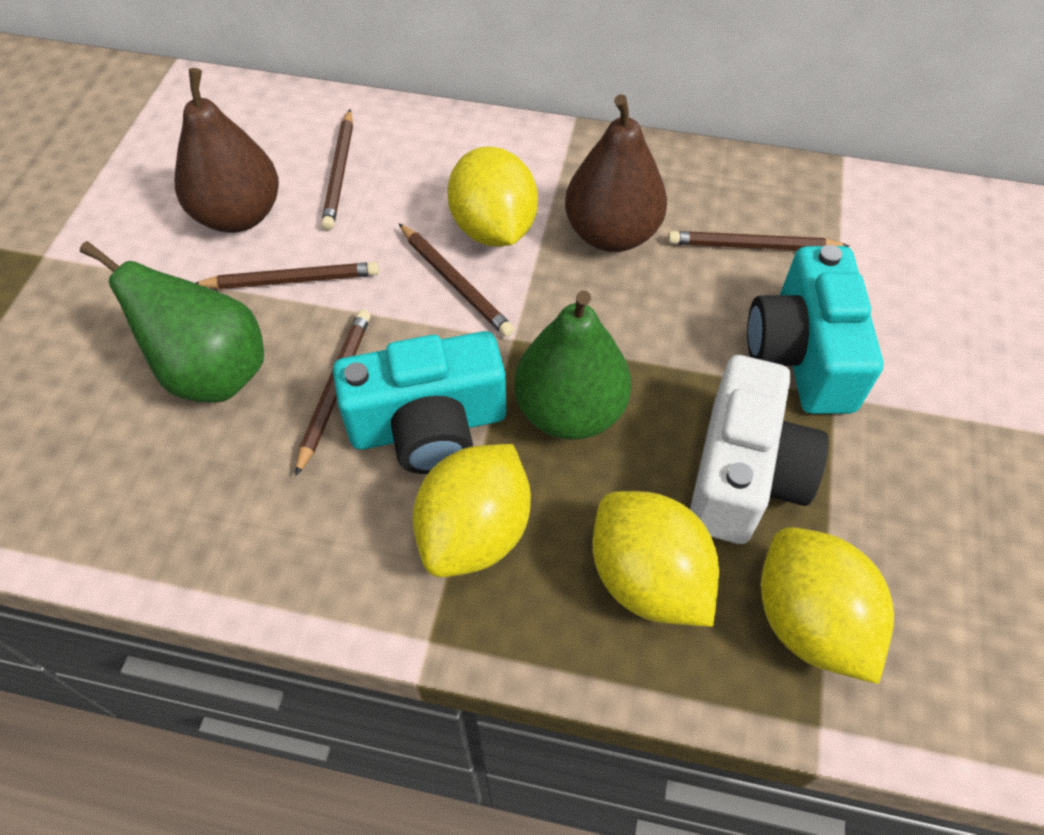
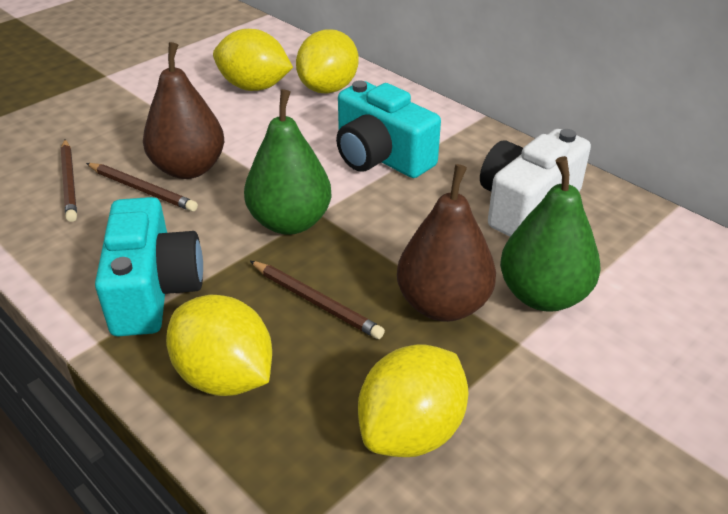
brown pencil: 5 -> 3

